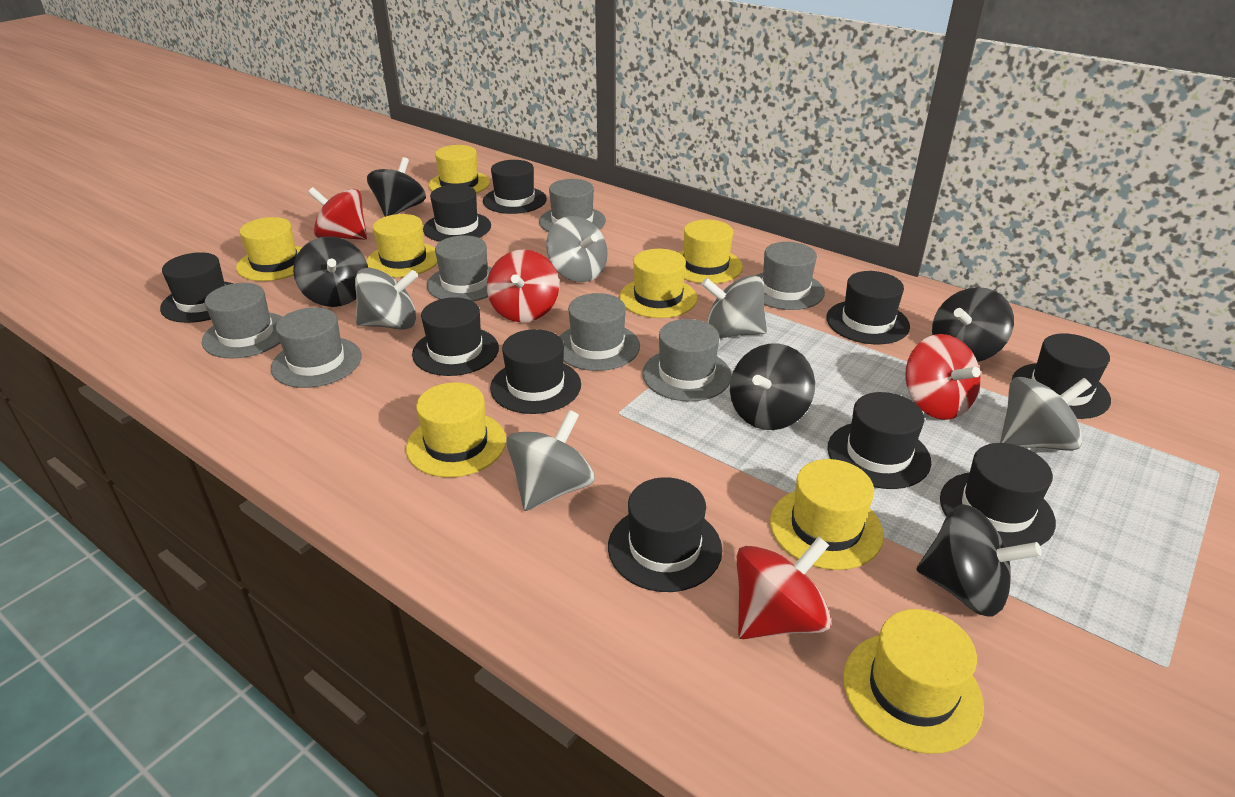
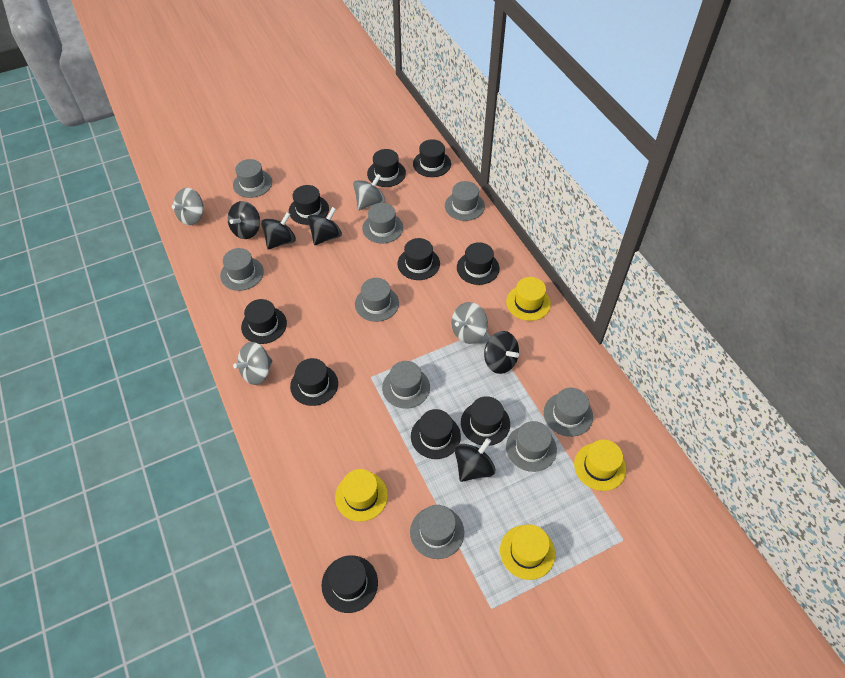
grey hat: 7 -> 9
grey spinning top: 5 -> 4
red spinning top: 4 -> 0
yellow hat: 8 -> 4

